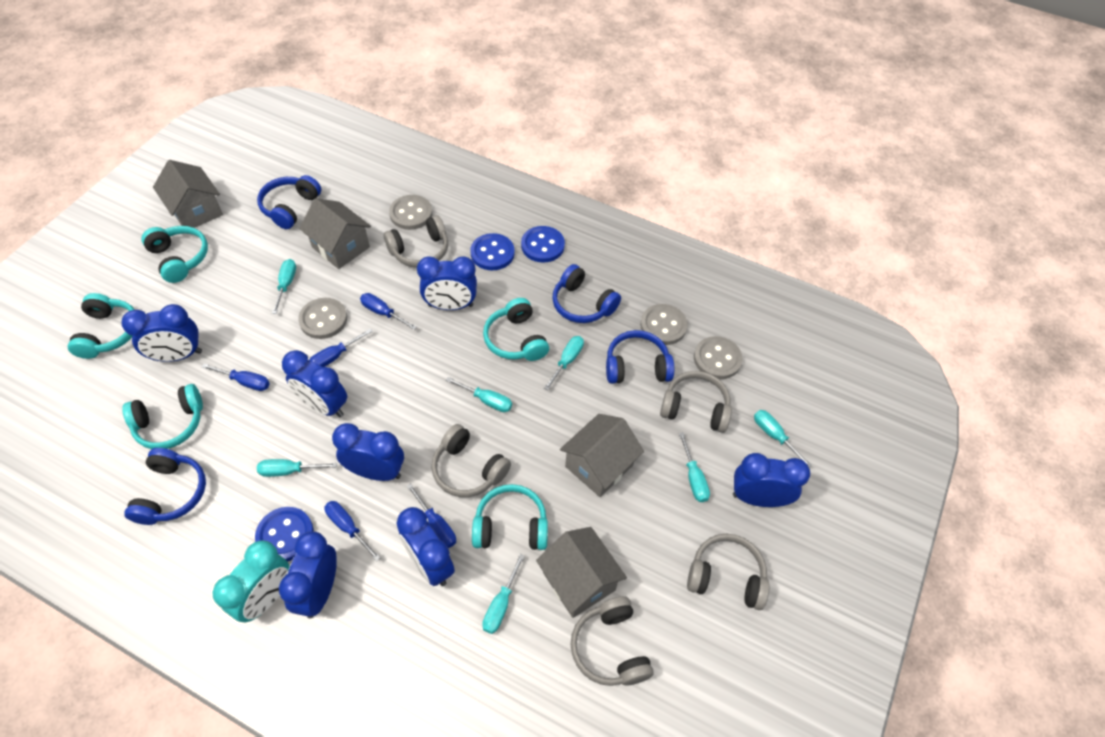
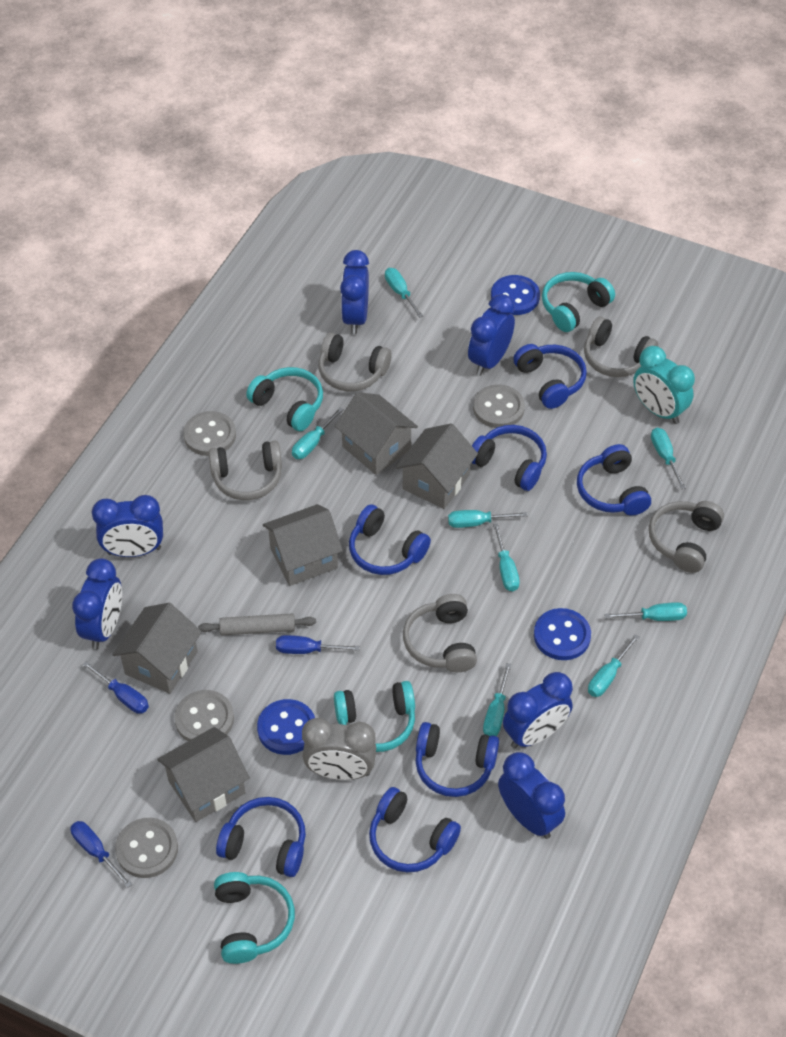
blue clock: 7 -> 6
blue headphones: 4 -> 7
blue screwdriver: 5 -> 3
grey clock: 0 -> 1
grey house: 4 -> 5
grey rolling pin: 0 -> 1
turquoise headphones: 5 -> 4
turquoise screwdriver: 7 -> 8

